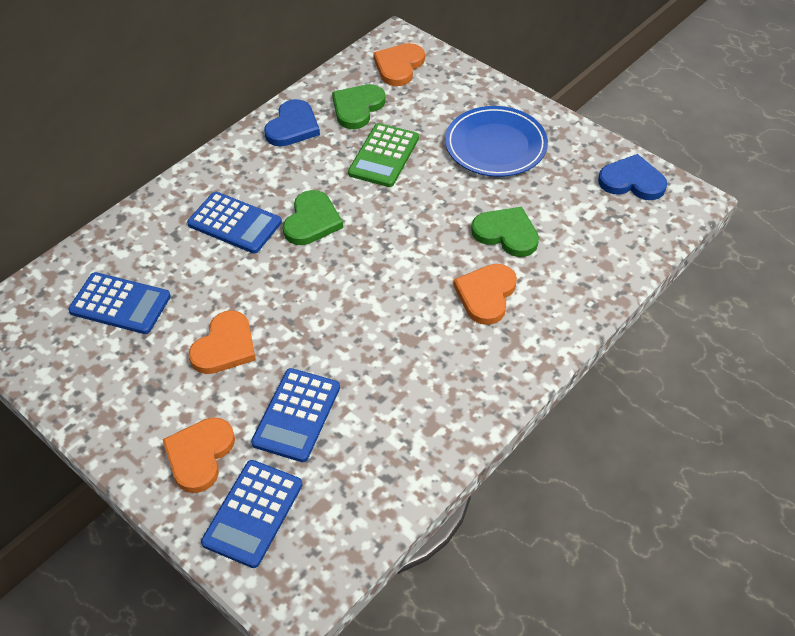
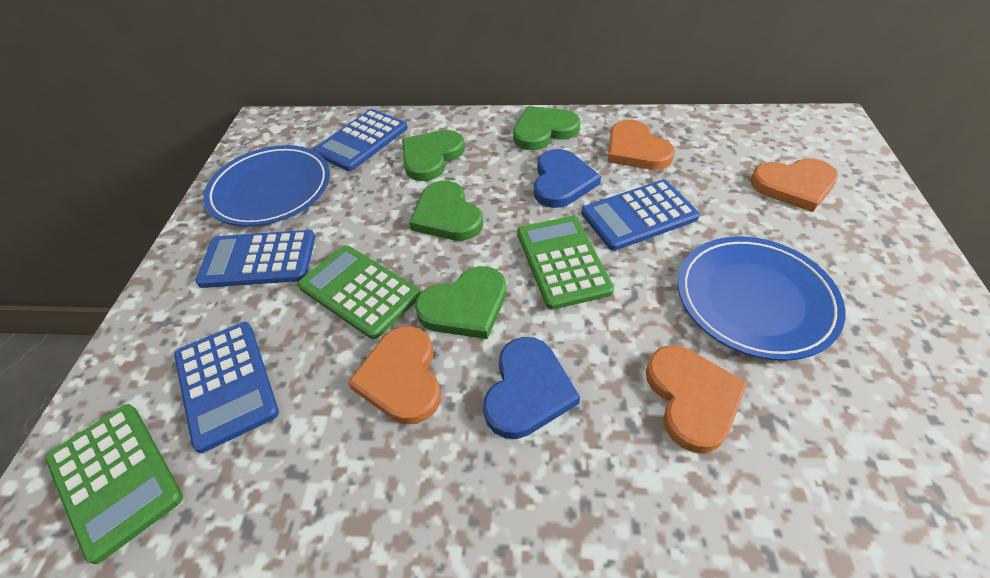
blue plate: 1 -> 2
green calculator: 1 -> 3
green heart: 3 -> 4

